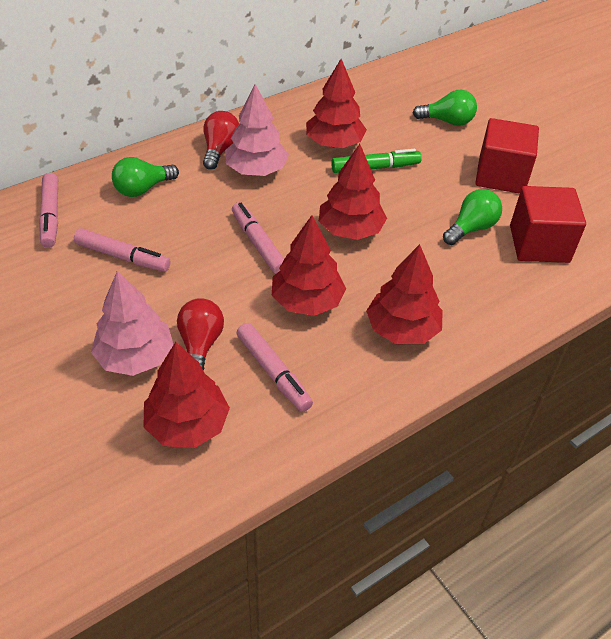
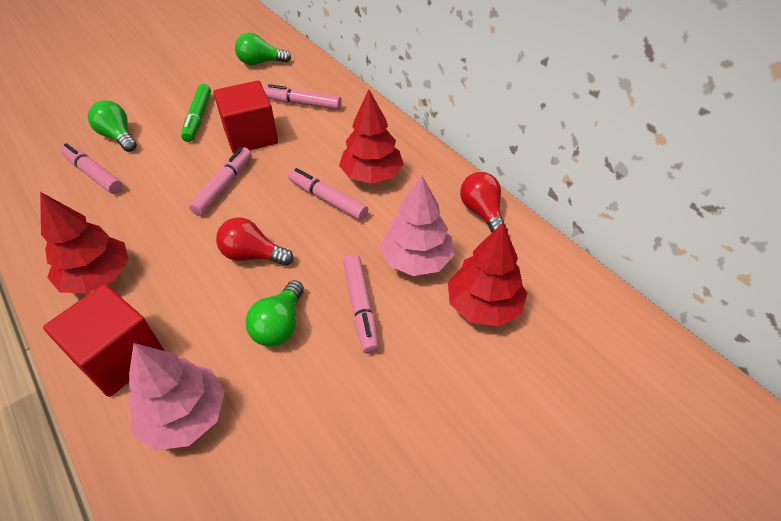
pink marker: 4 -> 5
red tree: 5 -> 3

